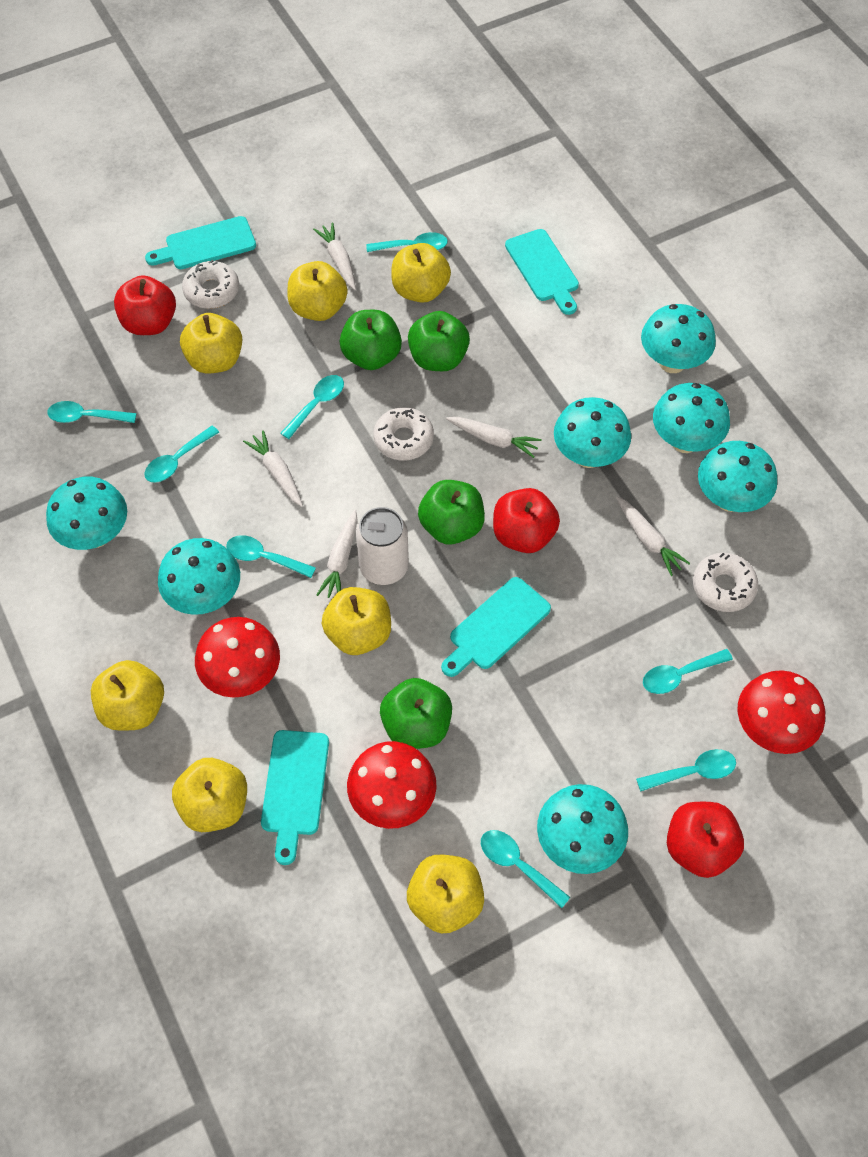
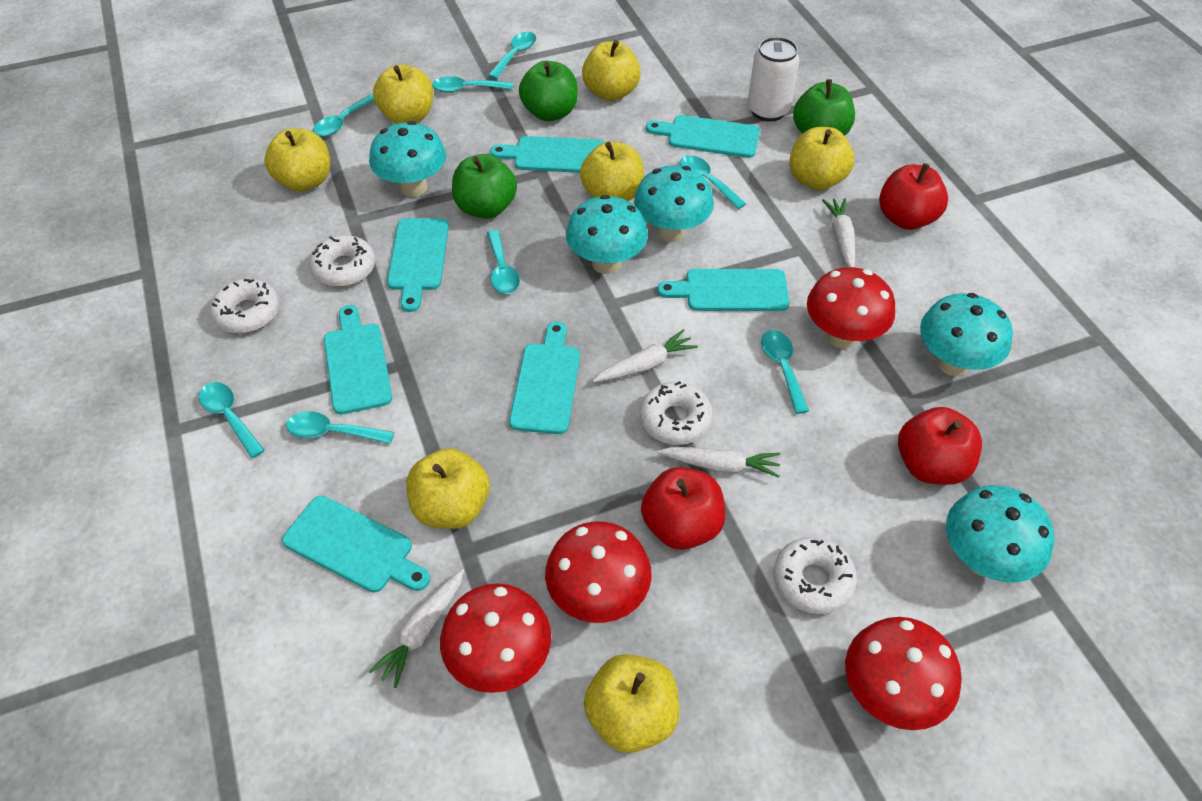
green apple: 4 -> 3
red mushroom: 3 -> 4
turquoise cutting board: 4 -> 7
turquoise mushroom: 7 -> 5
white carrot: 5 -> 4
white donut: 3 -> 4

